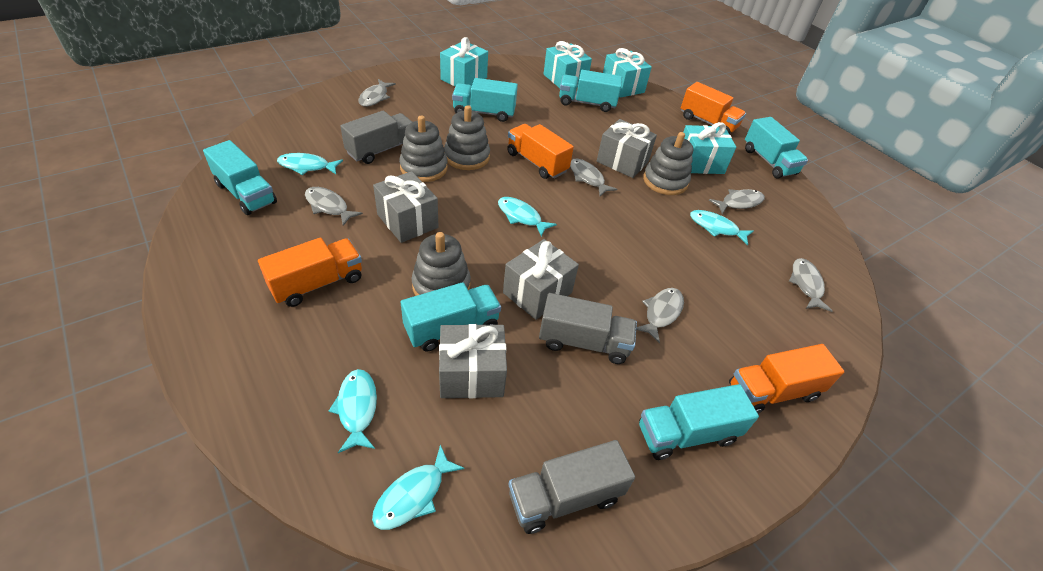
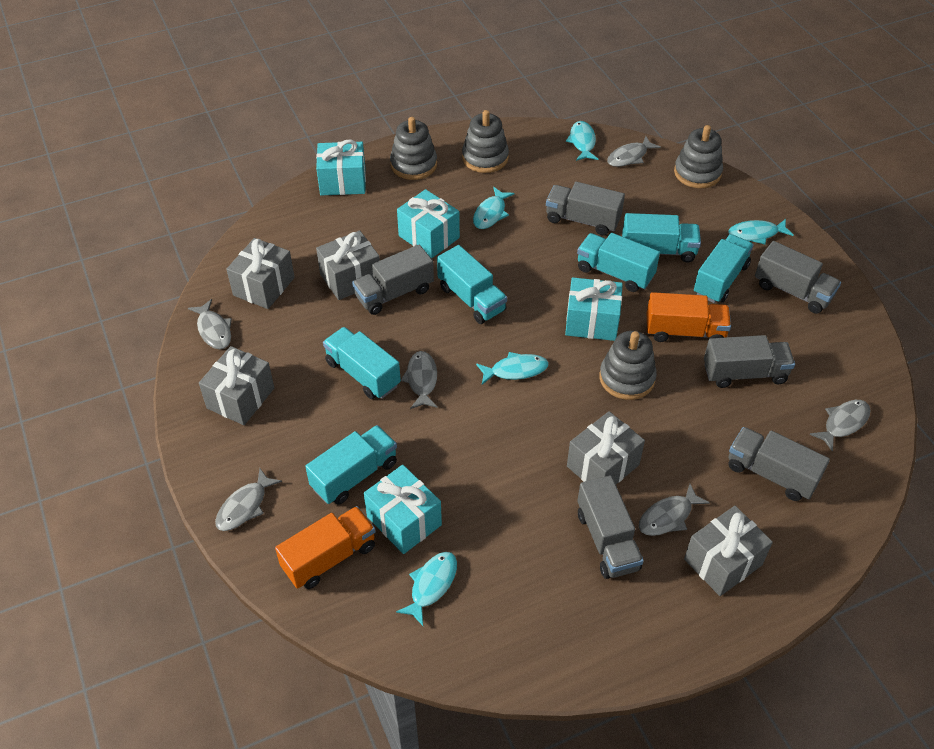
grey gift: 4 -> 5
grey truck: 3 -> 6
orange truck: 4 -> 2

